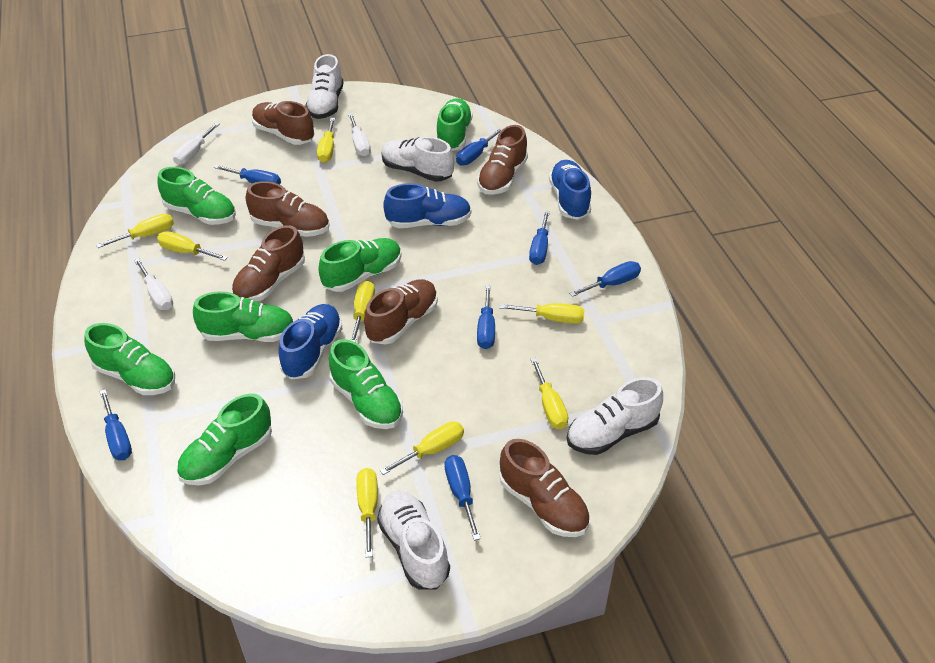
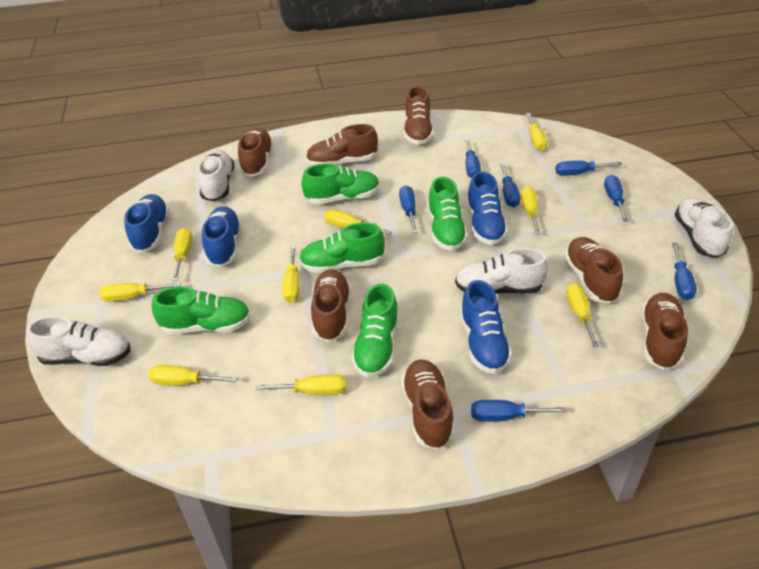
blue shoe: 3 -> 4
brown shoe: 6 -> 7
green shoe: 7 -> 5
white screwdriver: 3 -> 0
yellow screwdriver: 8 -> 9

